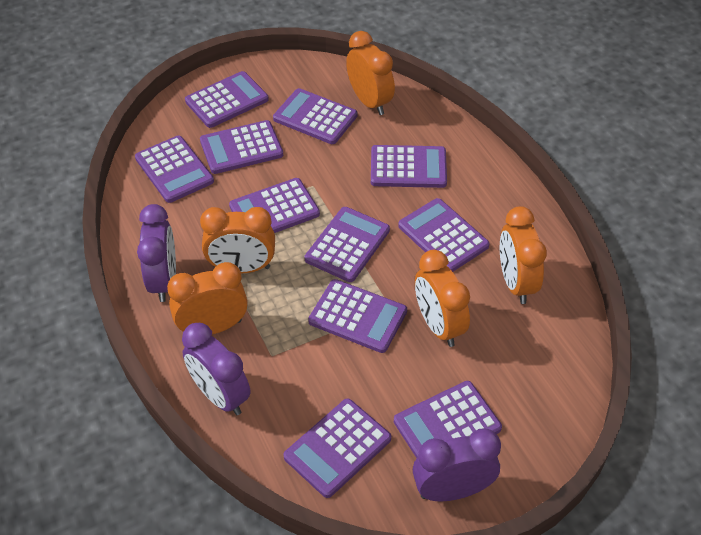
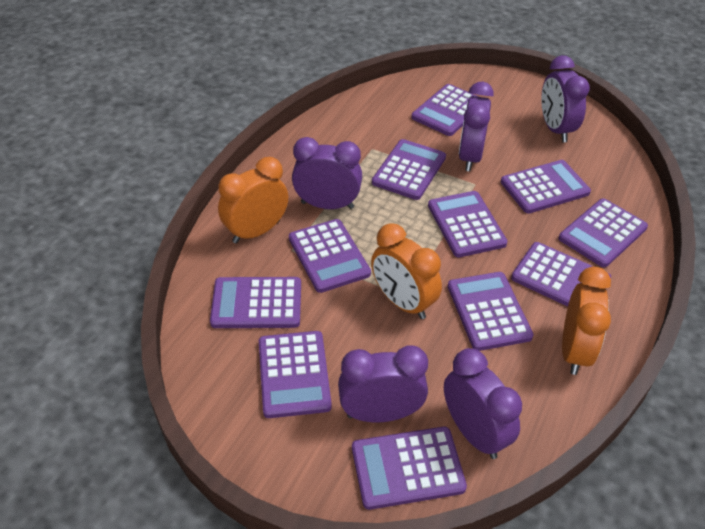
orange clock: 5 -> 3
purple clock: 3 -> 5

